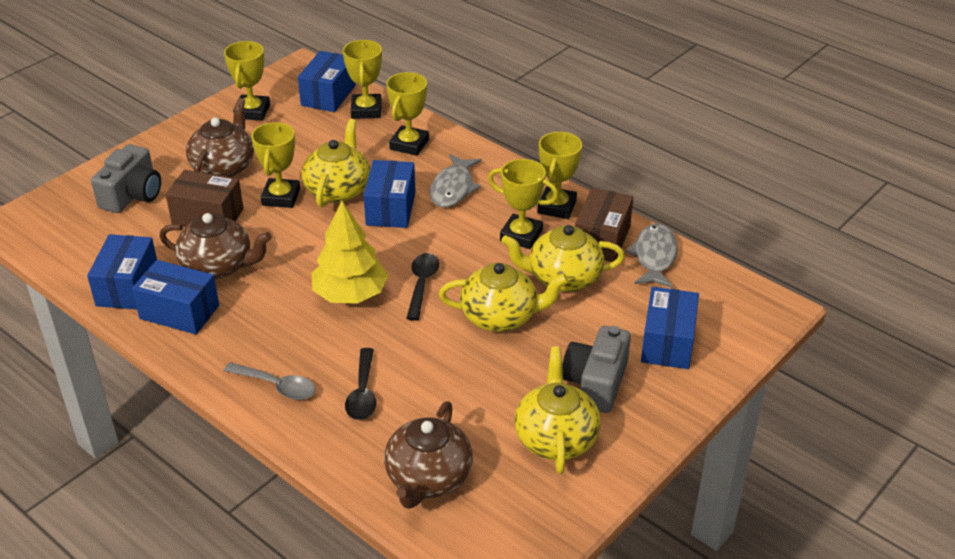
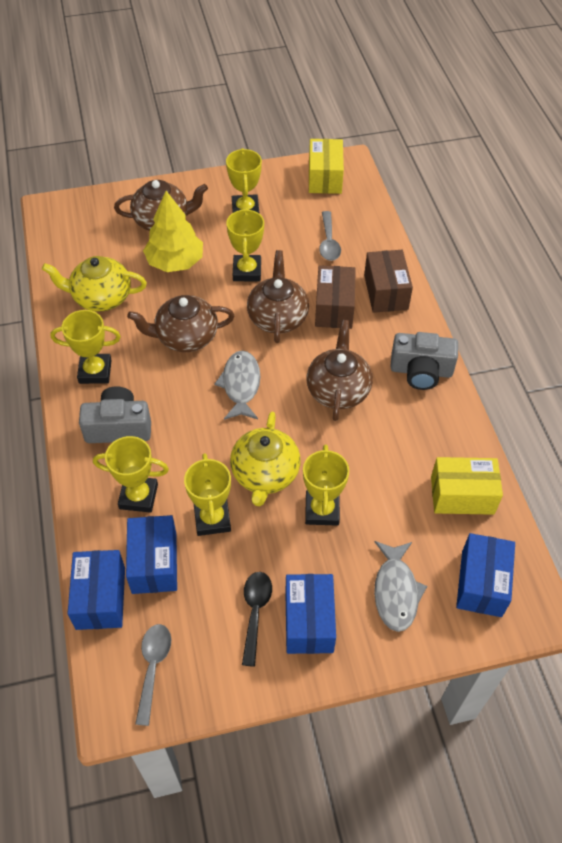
black spoon: 2 -> 1
blue box: 5 -> 4
brown teapot: 3 -> 4
grey spoon: 1 -> 2
yellow box: 0 -> 2
yellow teapot: 4 -> 2

